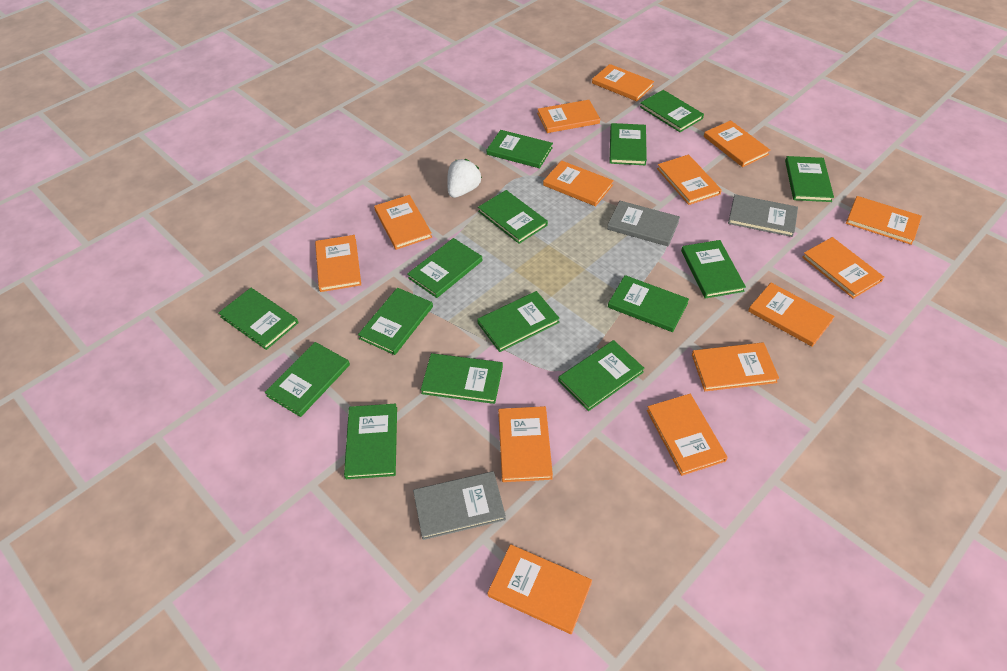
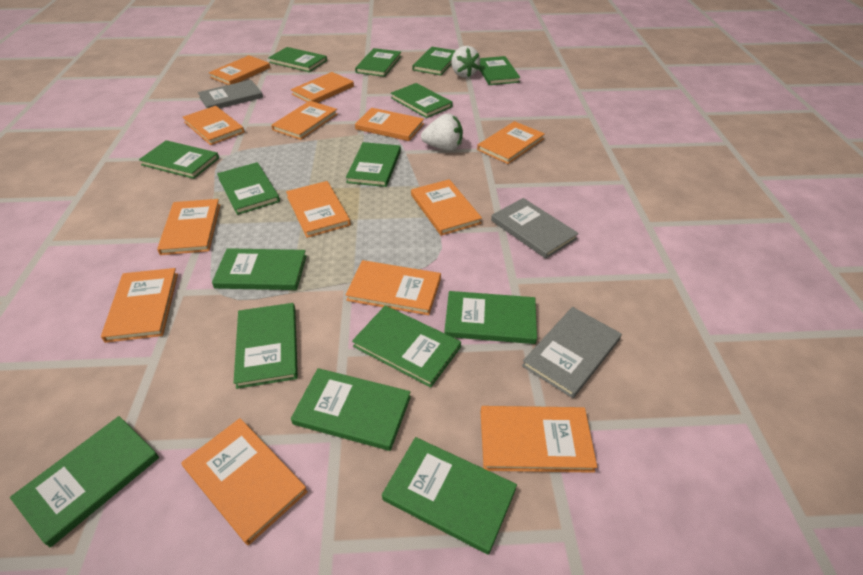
orange book: 14 -> 13
white strawberry: 1 -> 2

